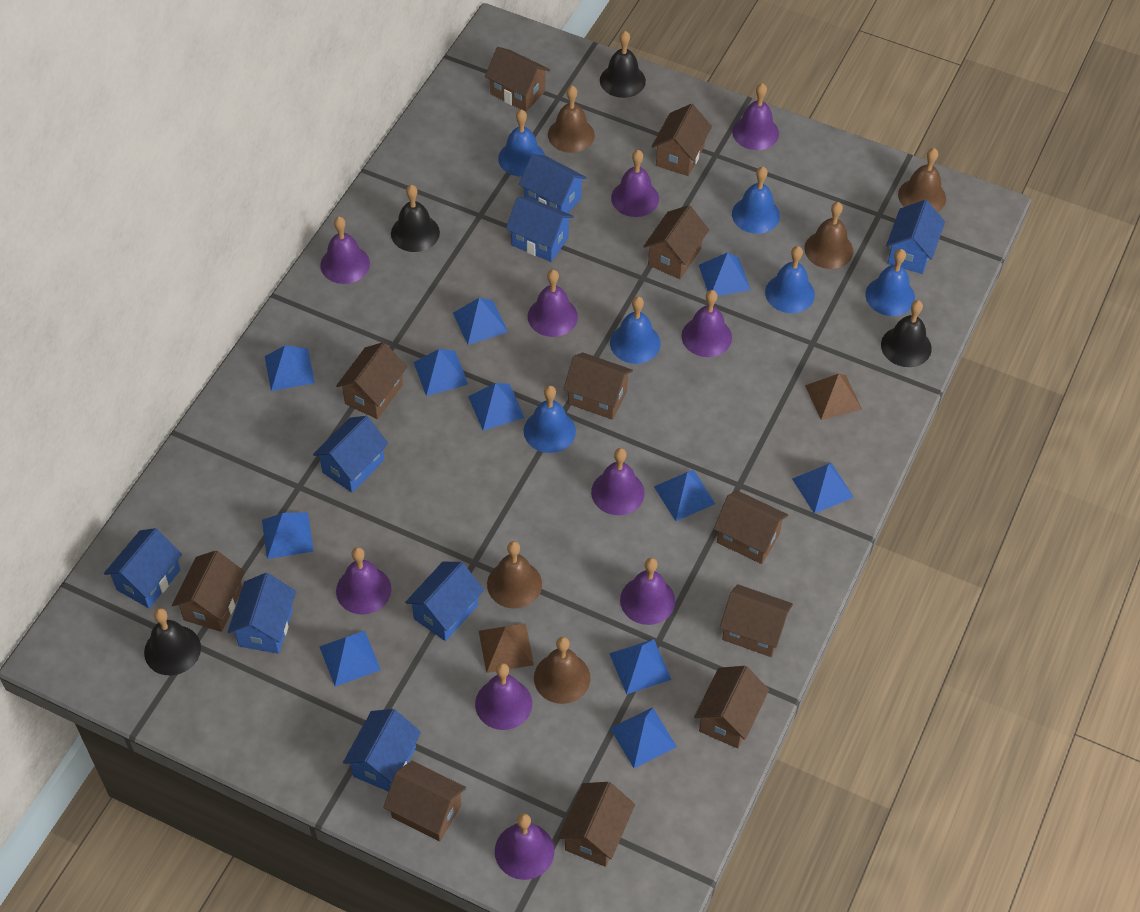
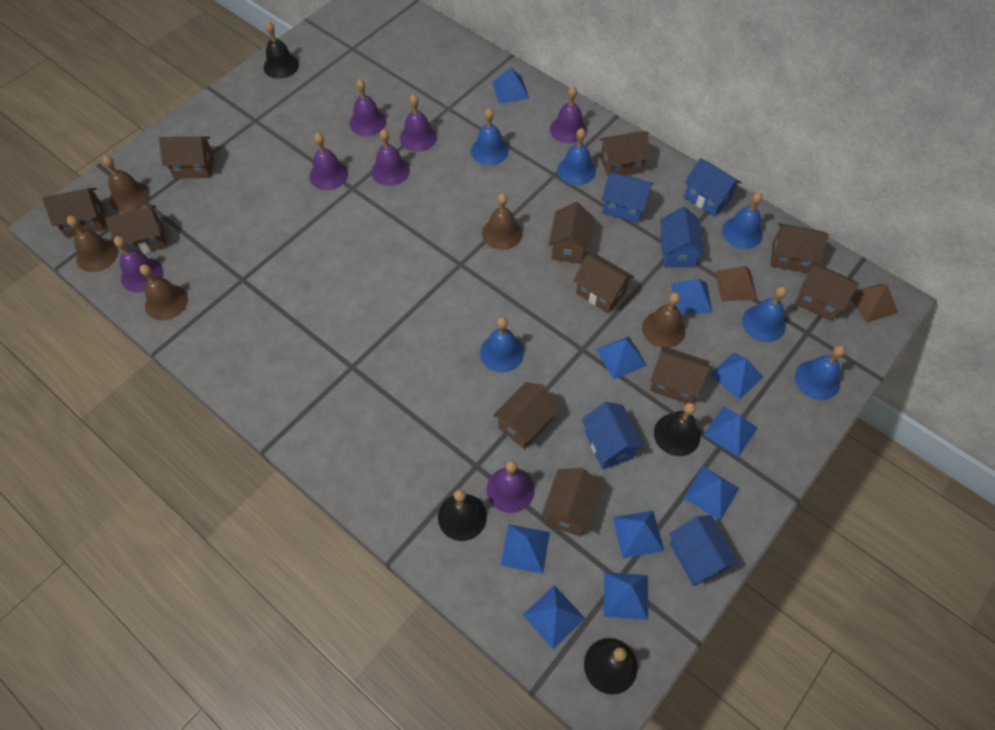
blue house: 8 -> 5
blue pyramid: 11 -> 10
purple bell: 10 -> 7

